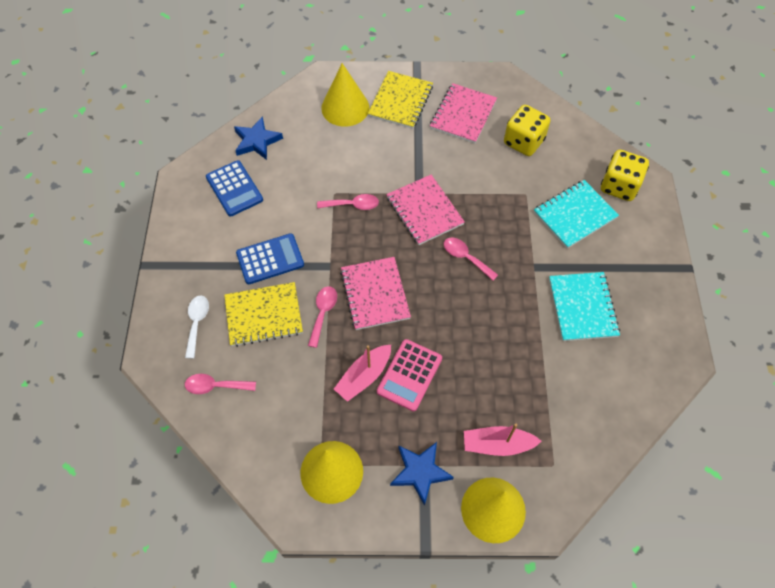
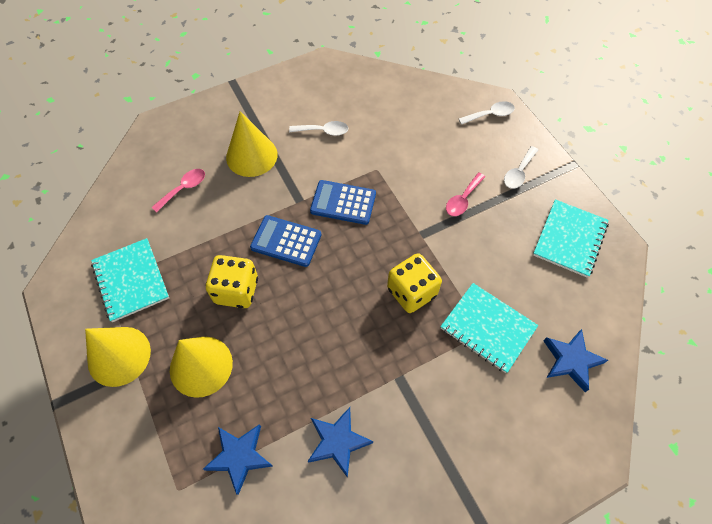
blue star: 2 -> 3
pink boat: 2 -> 0
pink calculator: 1 -> 0
pink notebook: 3 -> 0
pink spoon: 4 -> 2
turquoise notebook: 2 -> 3
white spoon: 1 -> 3
yellow notebook: 2 -> 0

